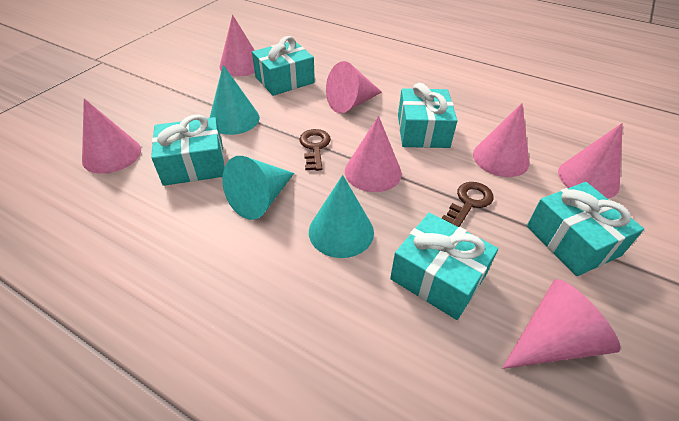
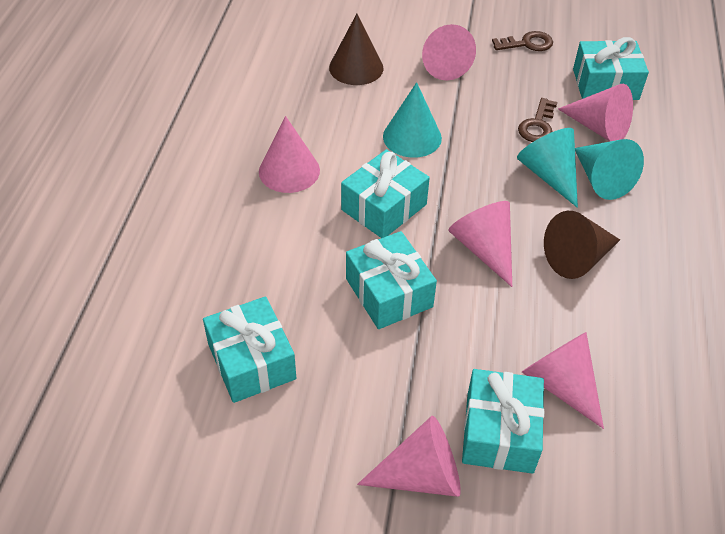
brown cone: 0 -> 2
pink cone: 7 -> 6

